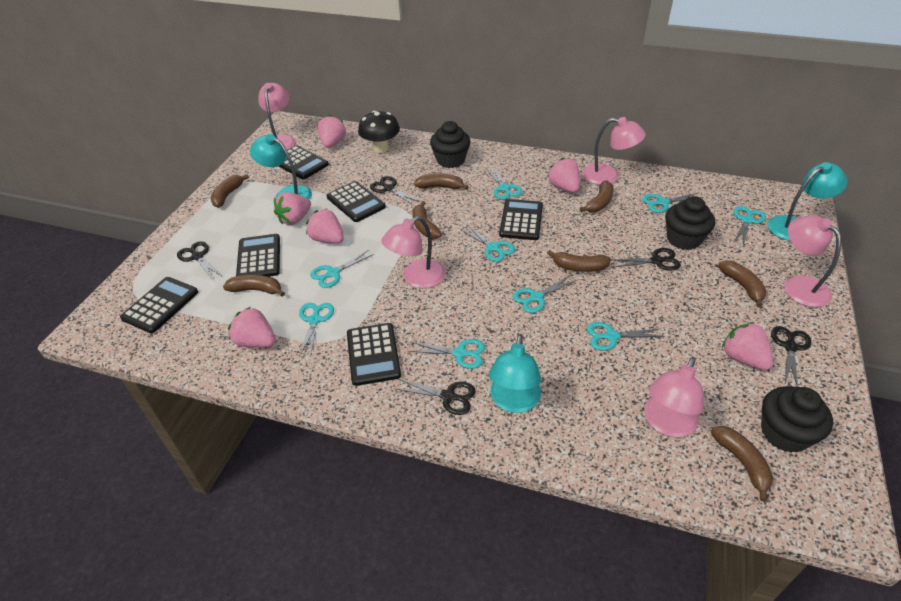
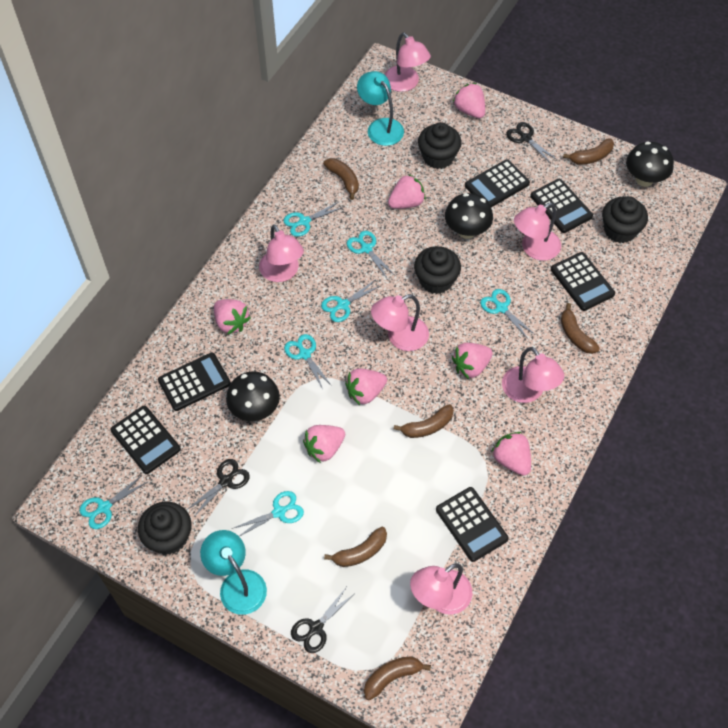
black cupcake: 3 -> 4
black mushroom: 1 -> 3
black scissors: 5 -> 3
brown banana: 8 -> 6
pink lamp: 5 -> 6
pink strawberry: 6 -> 7
turquoise lamp: 3 -> 2
turquoise scissors: 9 -> 7

